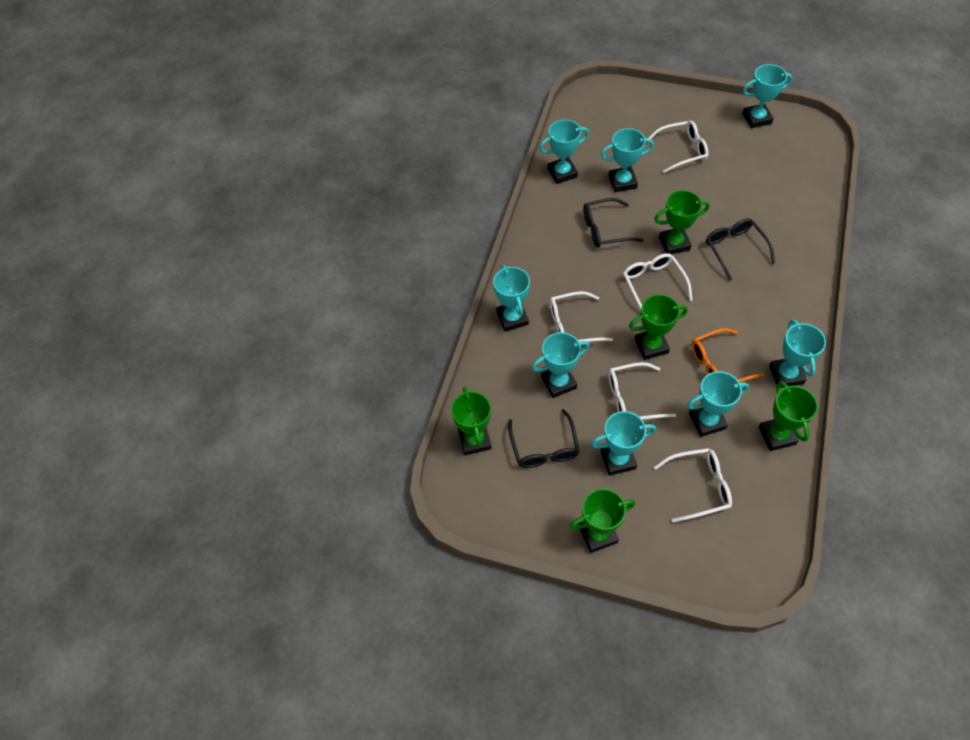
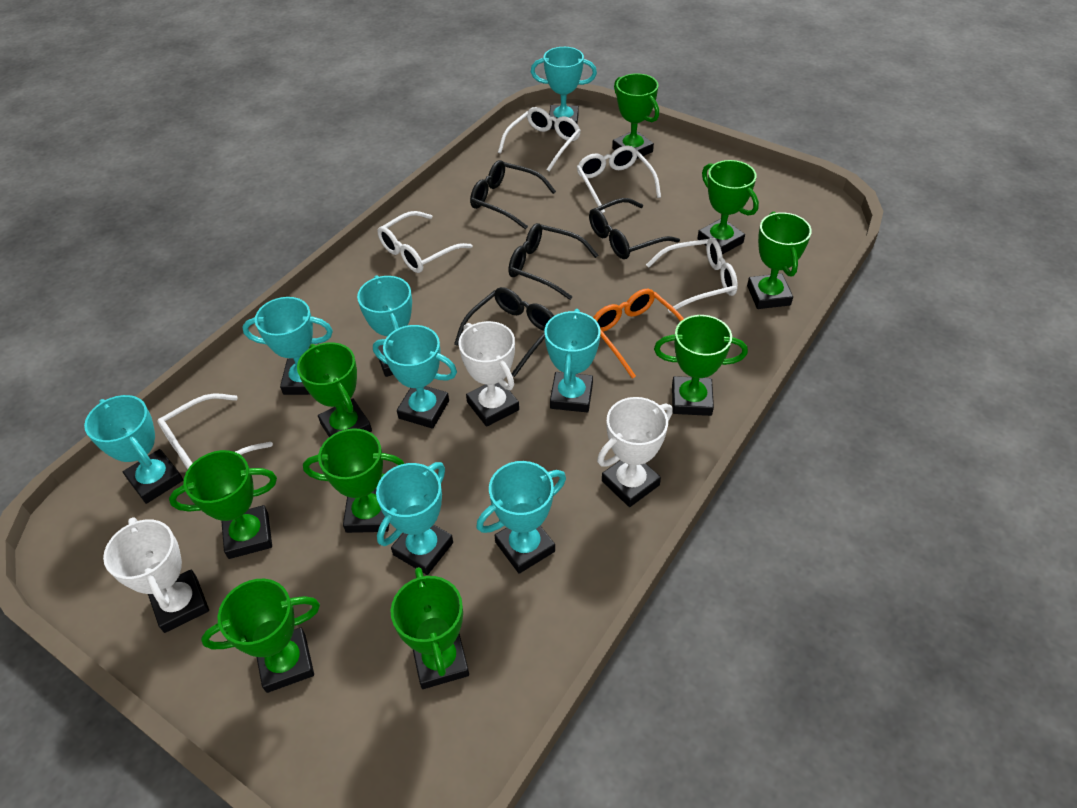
black glasses: 3 -> 4
green trophy: 5 -> 9
white trophy: 0 -> 3

